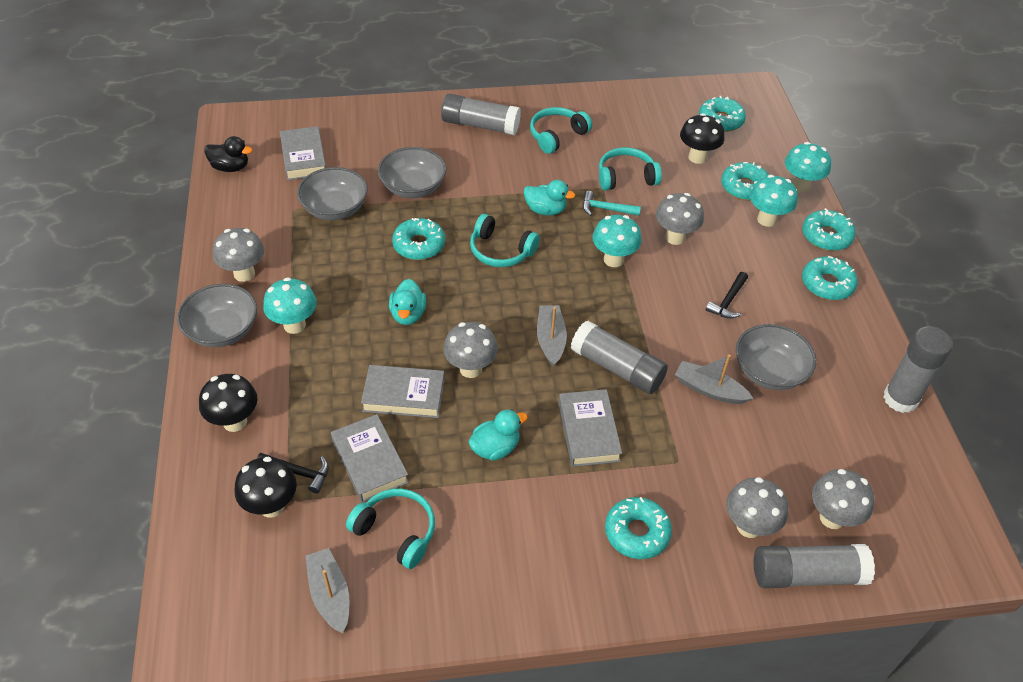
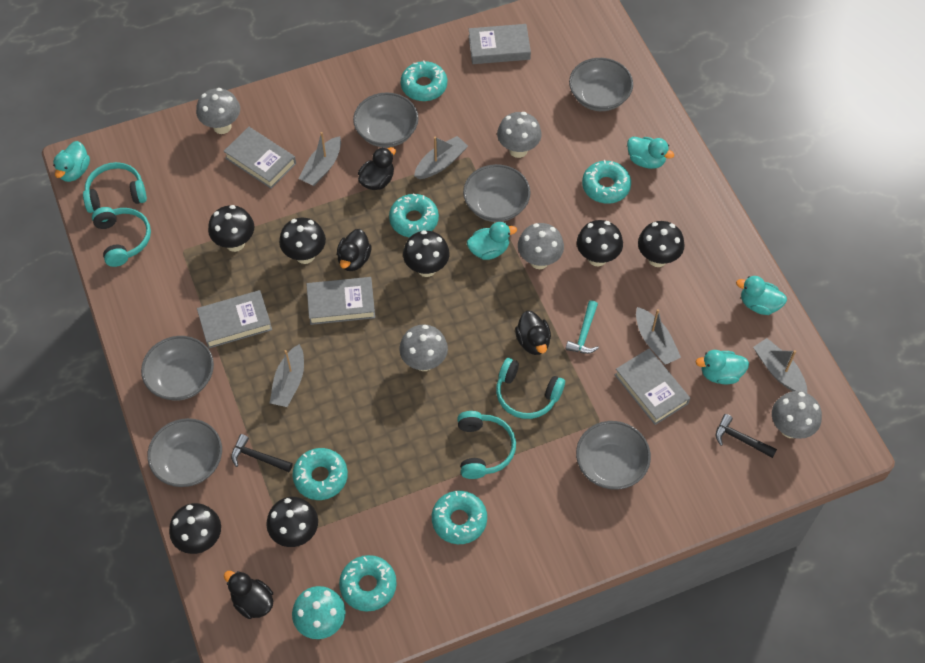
black duck: 1 -> 4
black mushroom: 3 -> 7
grey boat: 3 -> 5
grey book: 4 -> 5
grey bowl: 4 -> 6
grey glue stick: 4 -> 0
turquoise duck: 3 -> 5
turquoise mushroom: 4 -> 1

